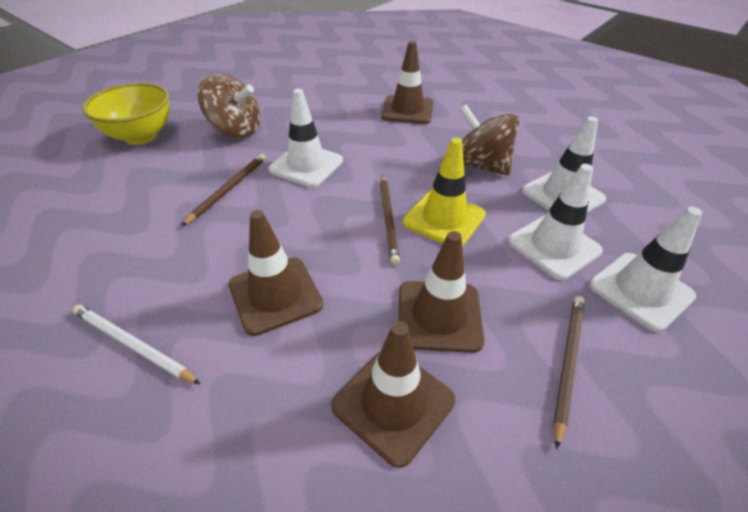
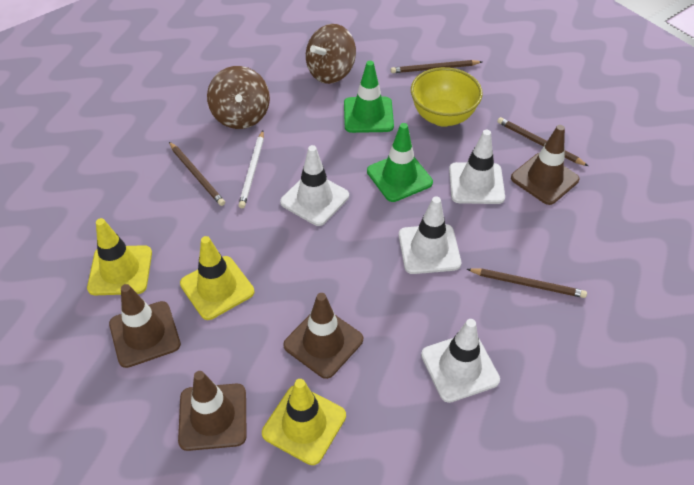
brown pencil: 3 -> 4
green traffic cone: 0 -> 2
yellow traffic cone: 1 -> 3

